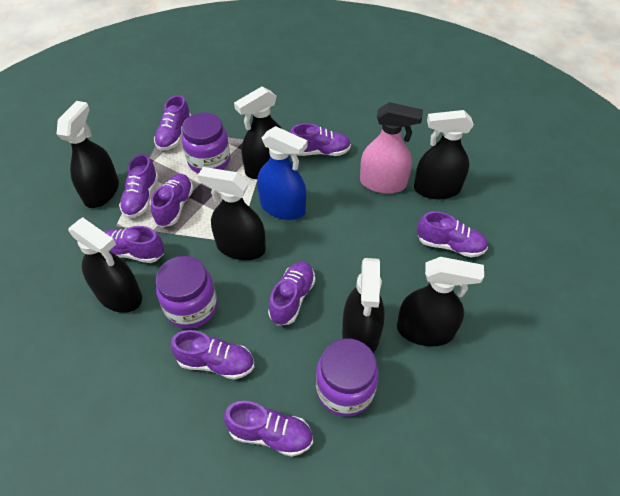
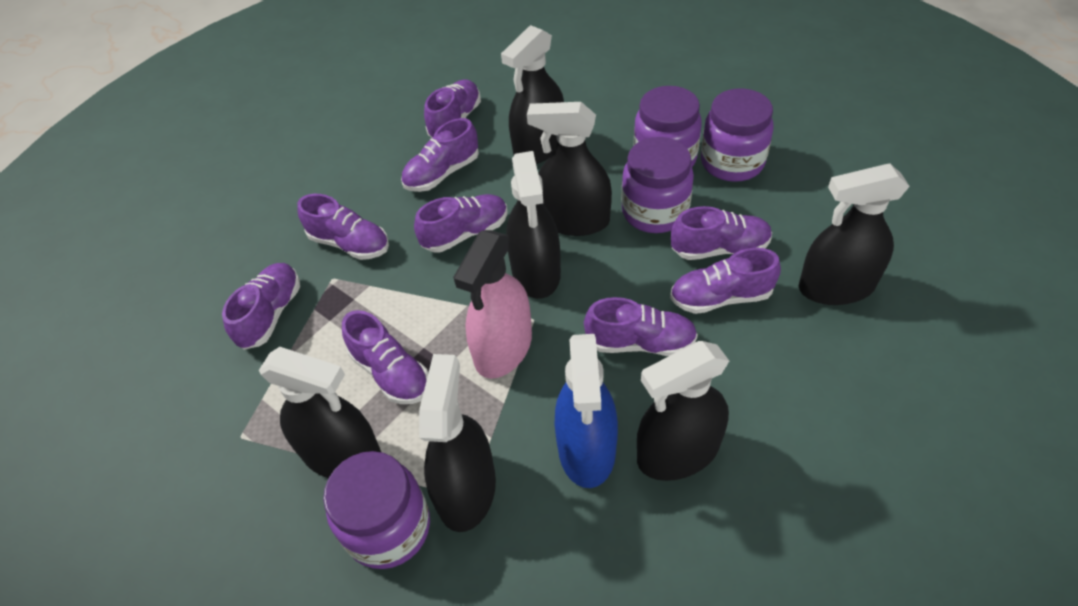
purple jar: 3 -> 4

